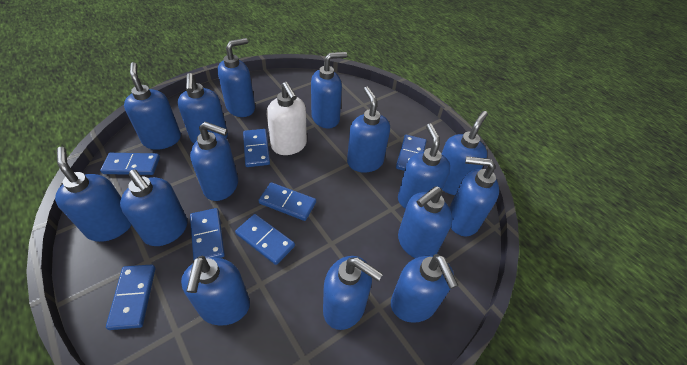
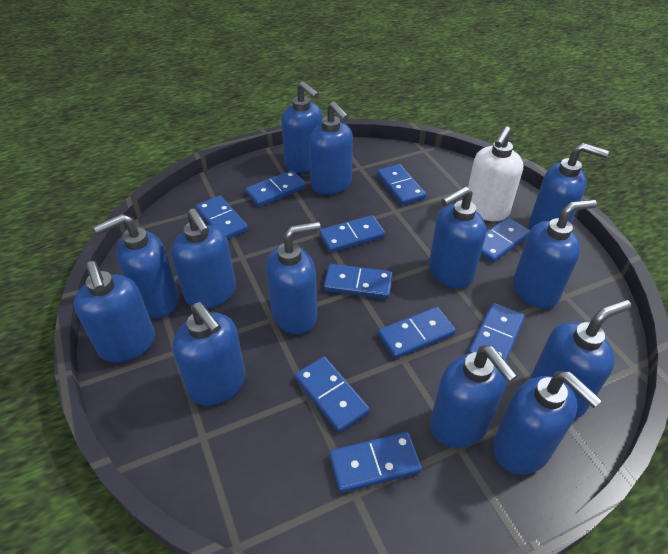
blue domino: 7 -> 10
blue soap dispenser: 15 -> 13

